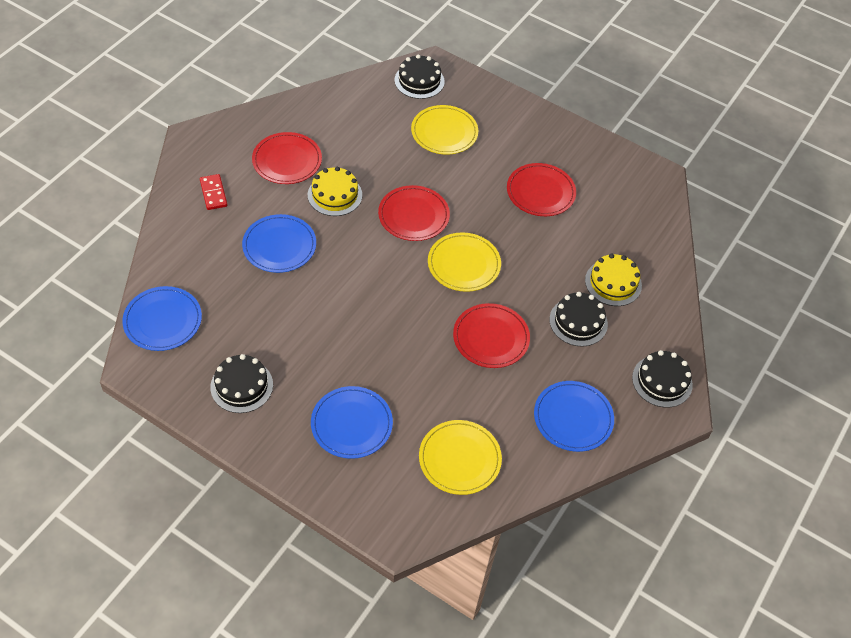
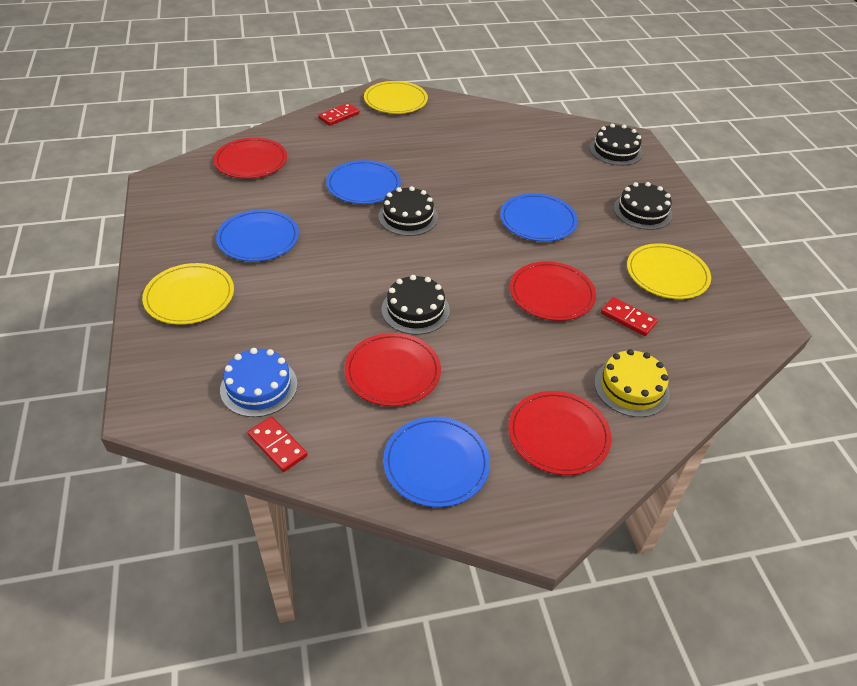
blue cake: 0 -> 1
red domino: 1 -> 3
yellow cake: 2 -> 1

